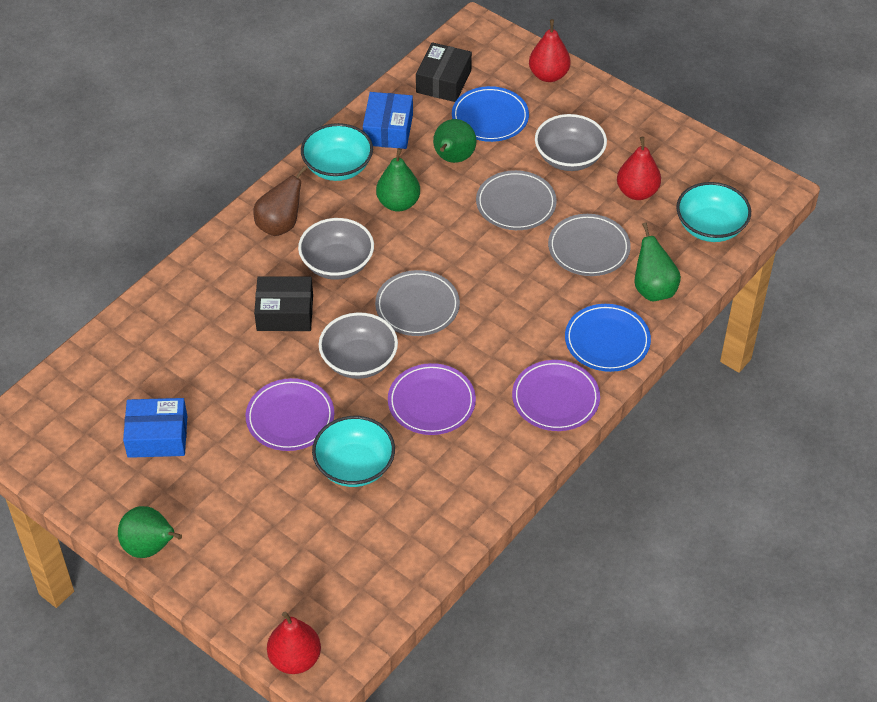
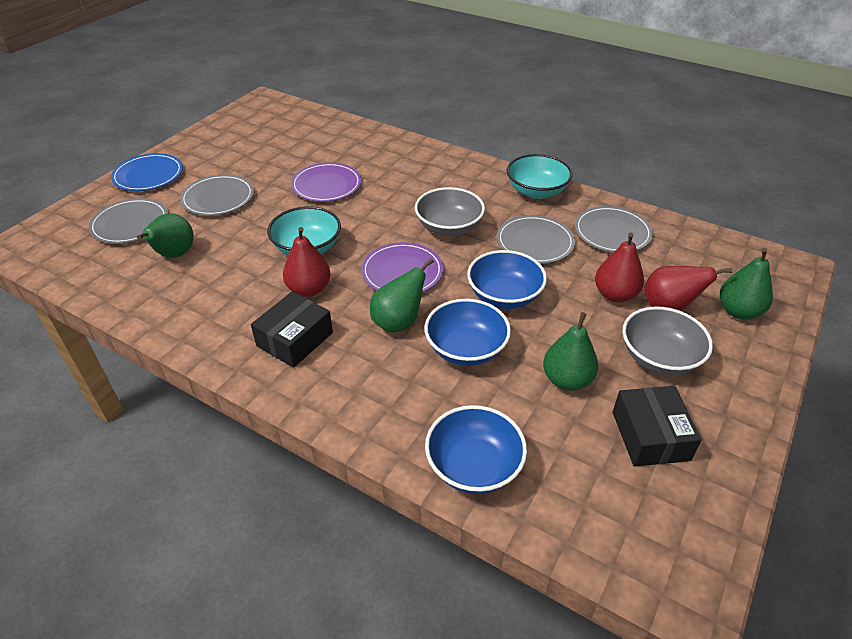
blue bowl: 0 -> 3
blue box: 2 -> 0
blue plate: 2 -> 1
brown pear: 1 -> 0
grey bowl: 3 -> 2
grey plate: 3 -> 4
purple plate: 3 -> 2
turquoise bowl: 3 -> 2

